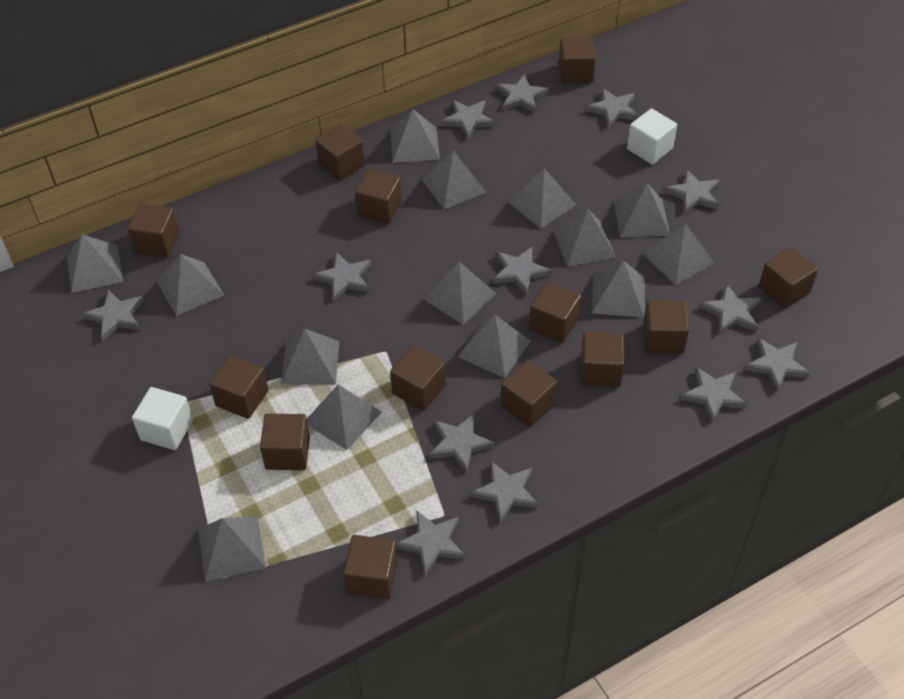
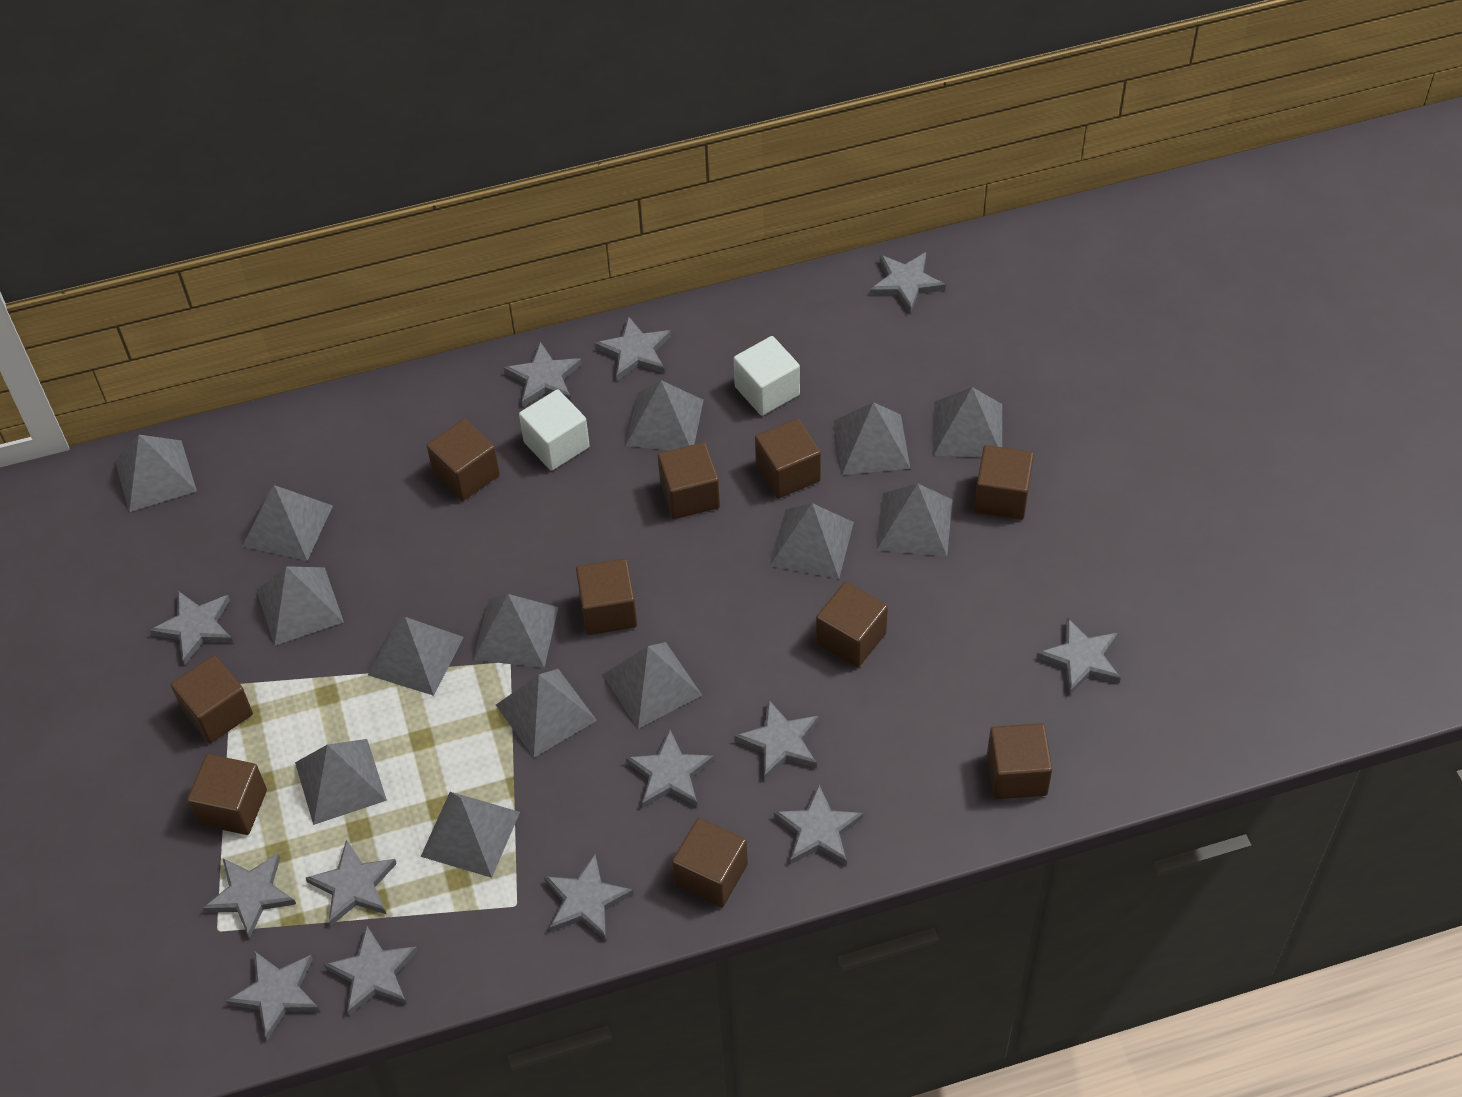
brown cube: 13 -> 10

